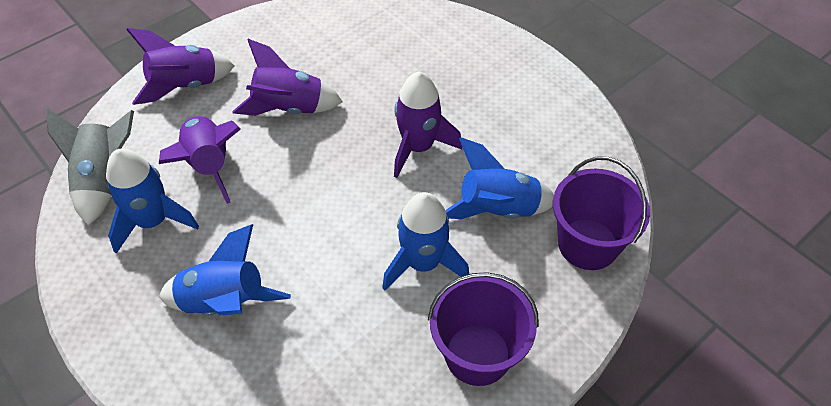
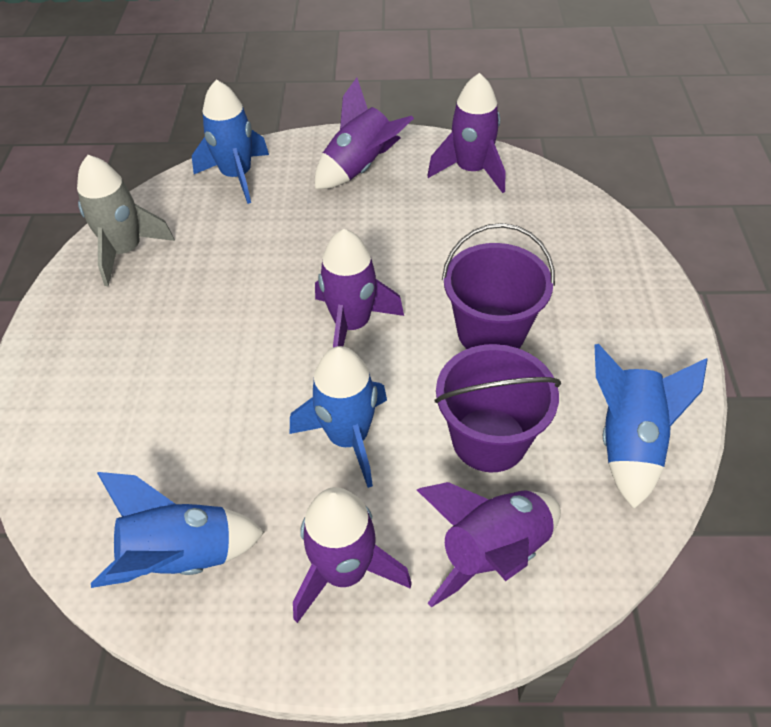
purple rocket: 4 -> 5

